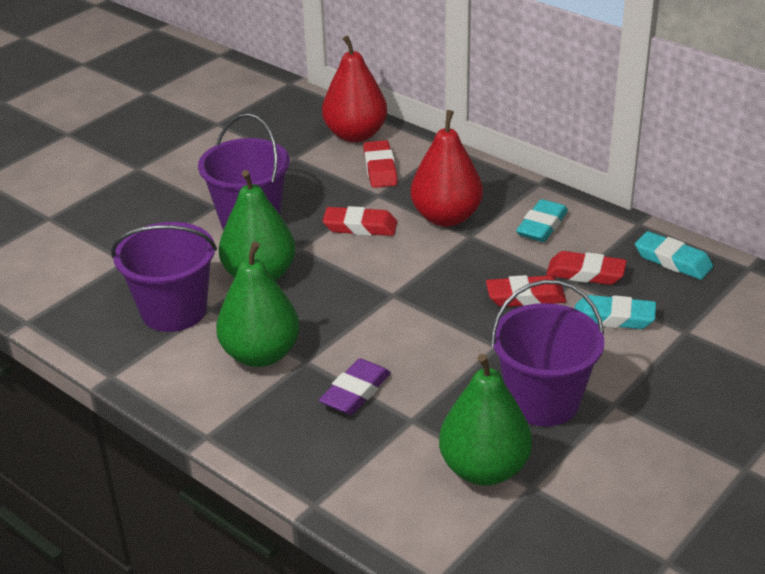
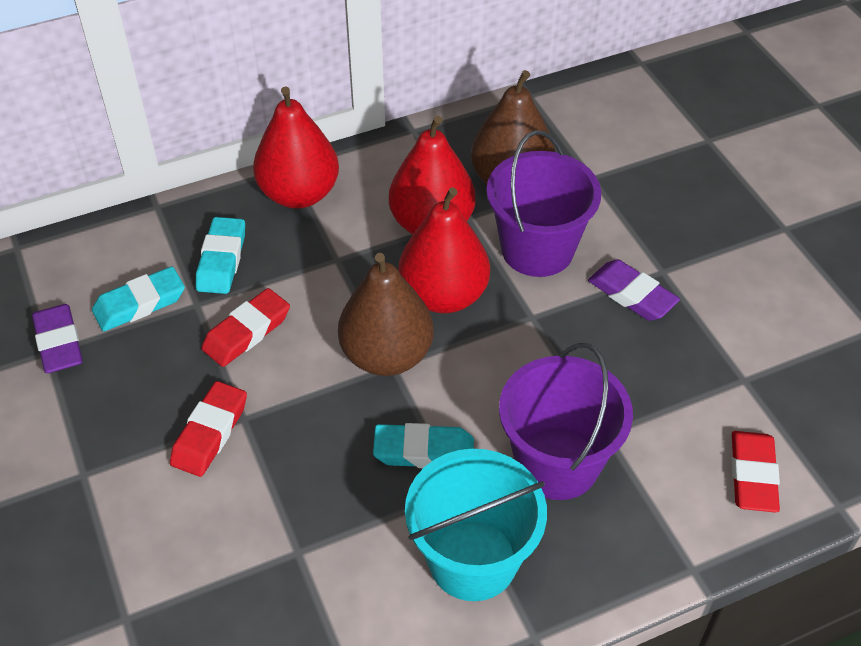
brown pear: 0 -> 2
green pear: 3 -> 0
purple bucket: 3 -> 2
purple eraser: 1 -> 2
red eraser: 4 -> 3
red pear: 2 -> 3
turquoise bucket: 0 -> 1

